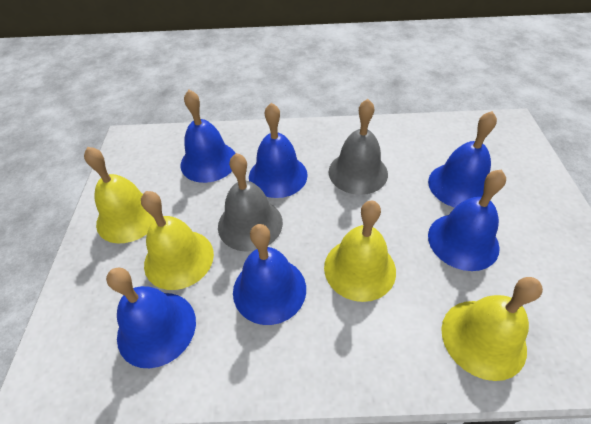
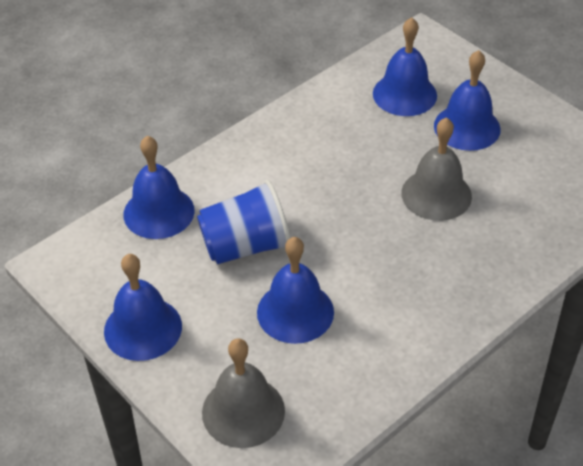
blue bell: 6 -> 5
blue cup: 0 -> 1
yellow bell: 4 -> 0

